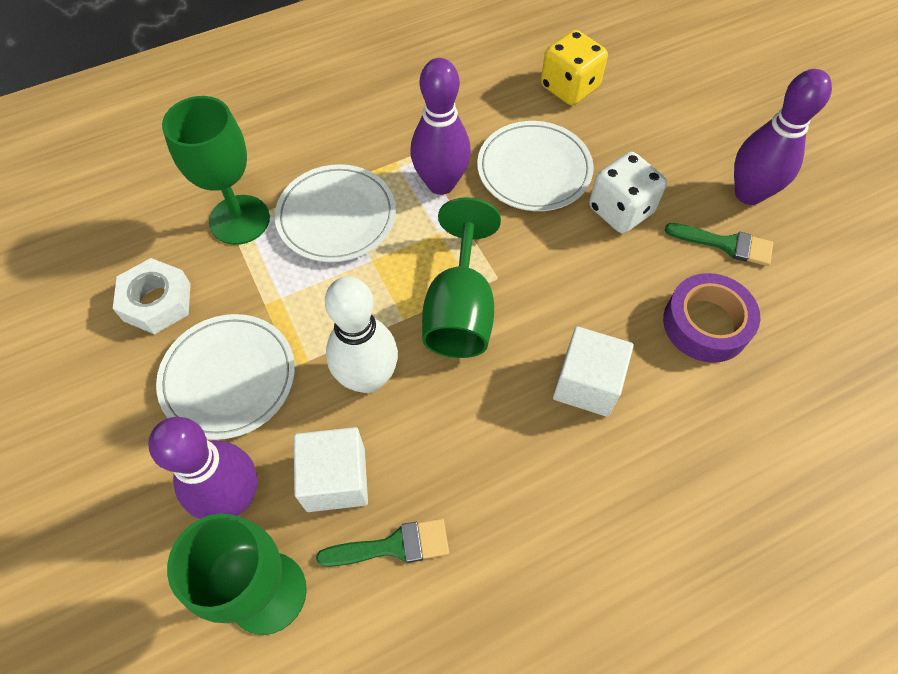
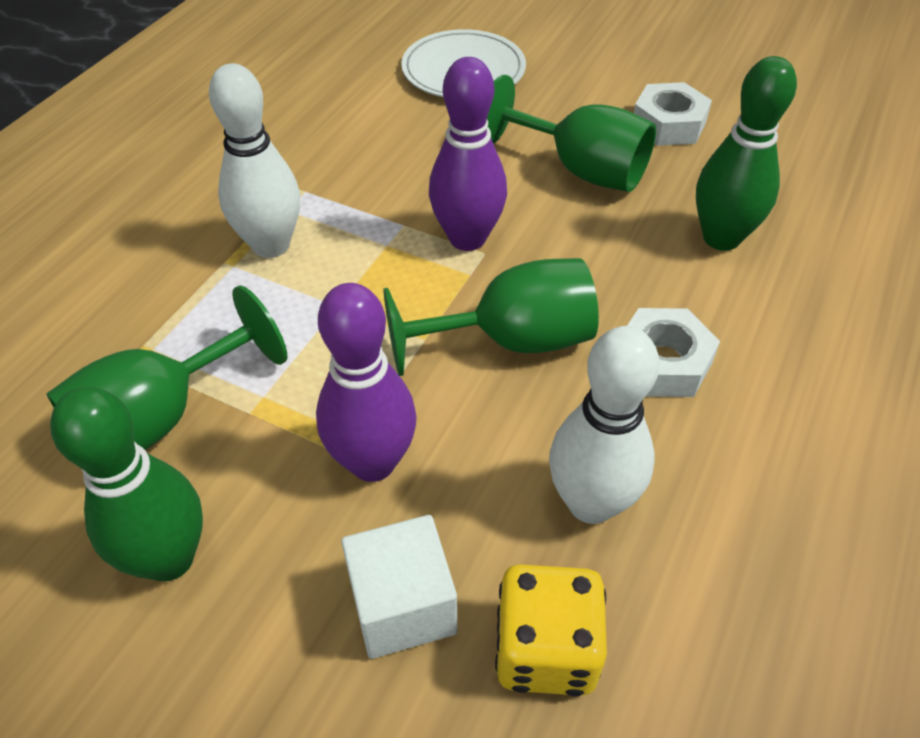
green bowling pin: 0 -> 2
green brush: 2 -> 0
purple bowling pin: 3 -> 2
purple tape: 1 -> 0
white bowling pin: 1 -> 2
white cube: 2 -> 1
white dice: 1 -> 0
white nut: 1 -> 2
white plate: 3 -> 1

